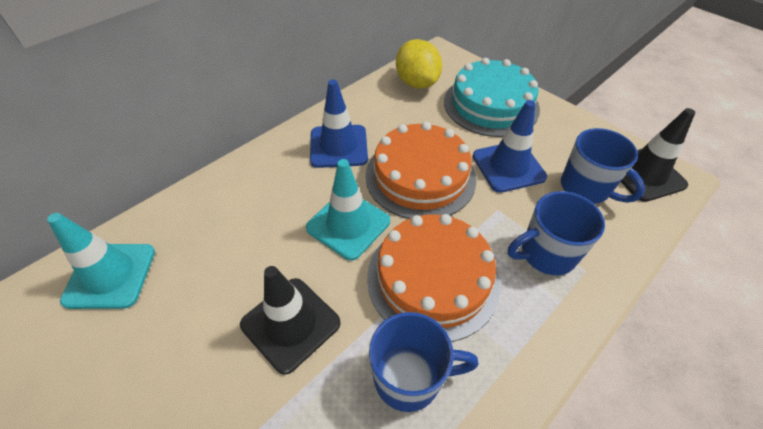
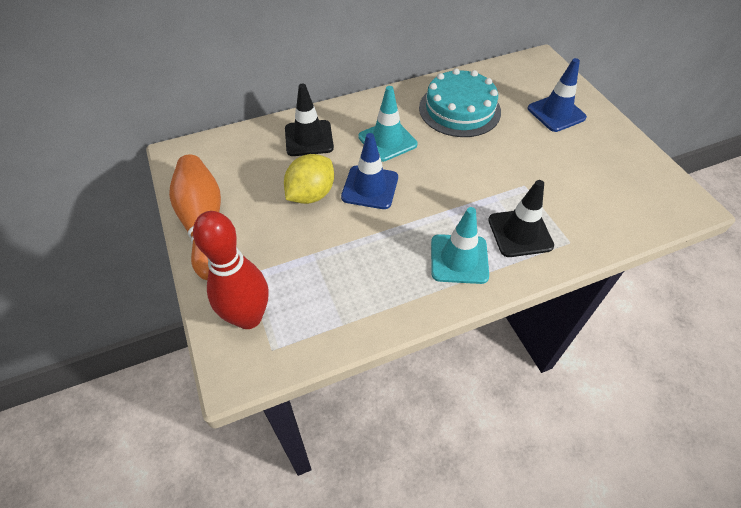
blue mug: 3 -> 0
orange bowling pin: 0 -> 1
orange cake: 2 -> 0
red bowling pin: 0 -> 1

